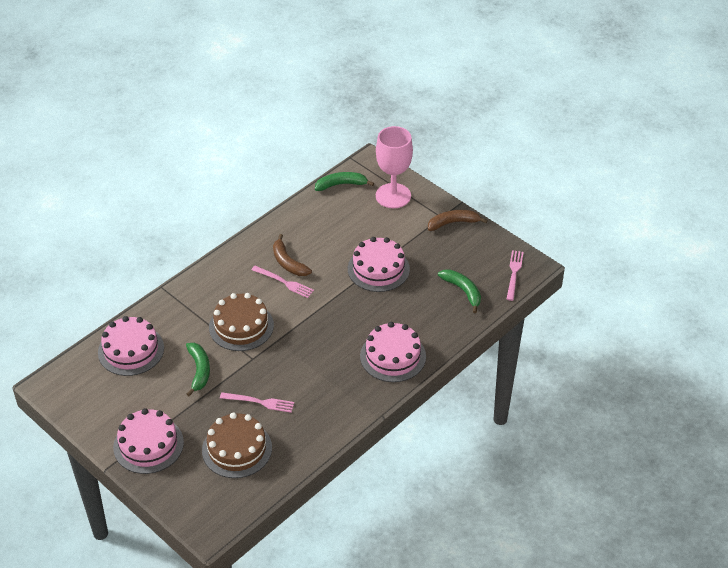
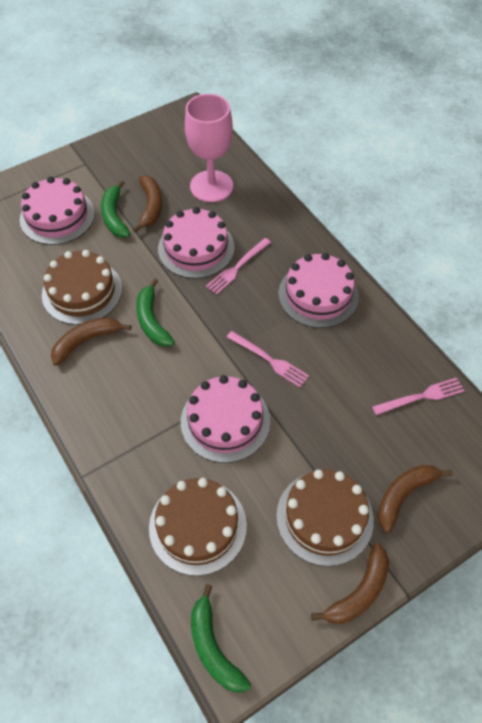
brown banana: 2 -> 4
brown cake: 2 -> 3

